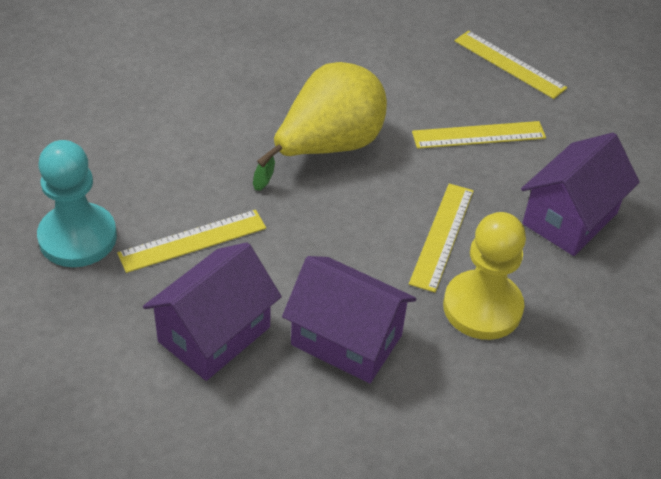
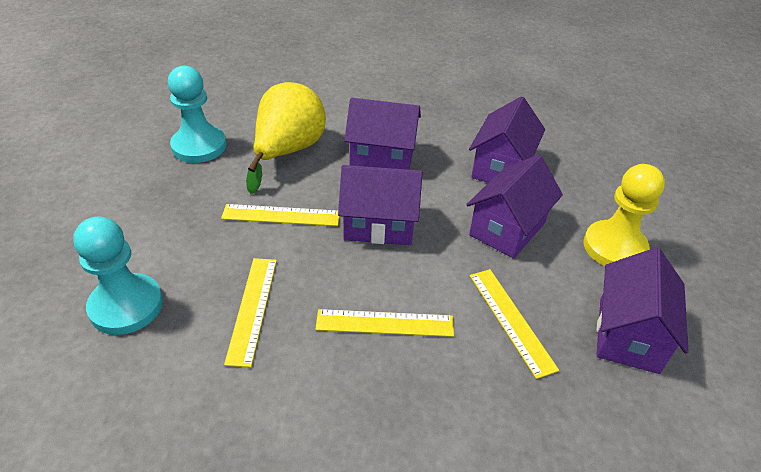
purple house: 3 -> 5
turquoise pawn: 1 -> 2

